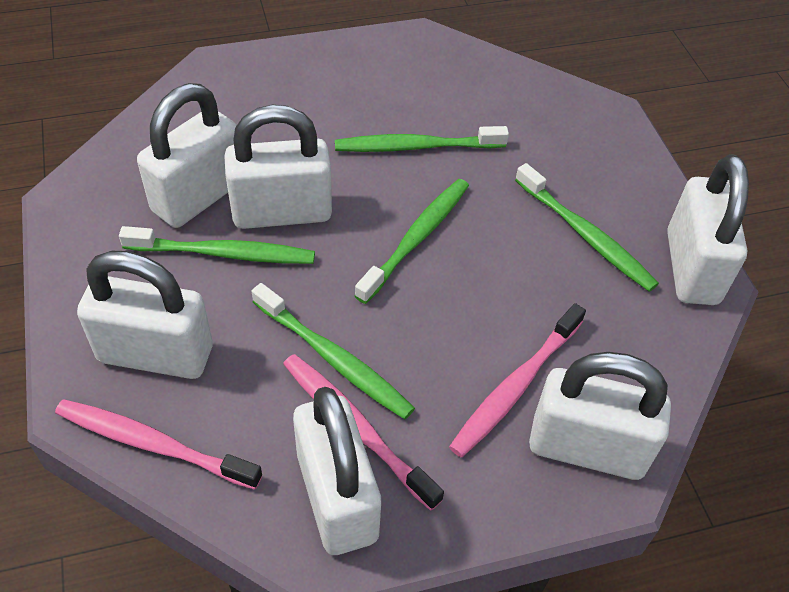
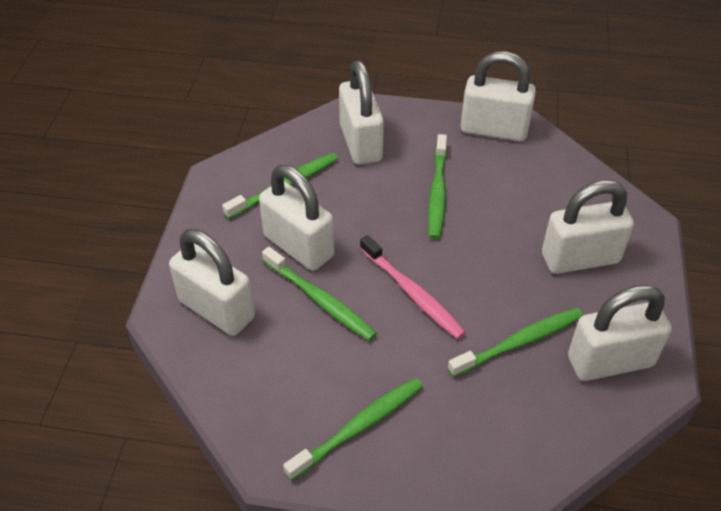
pink toothbrush: 3 -> 1

